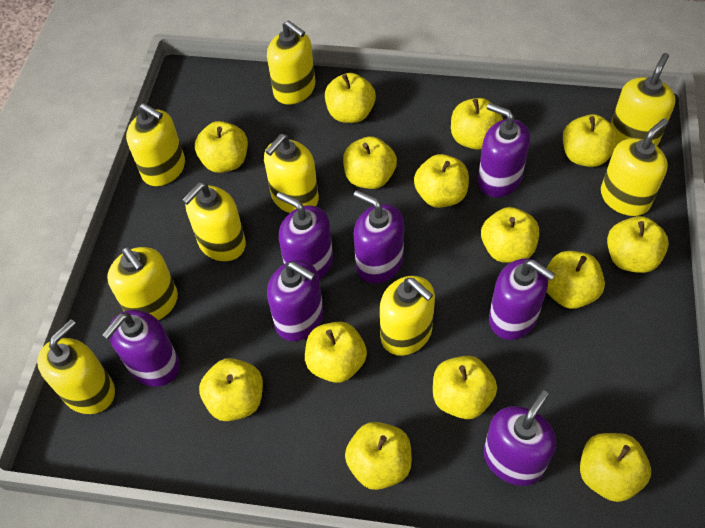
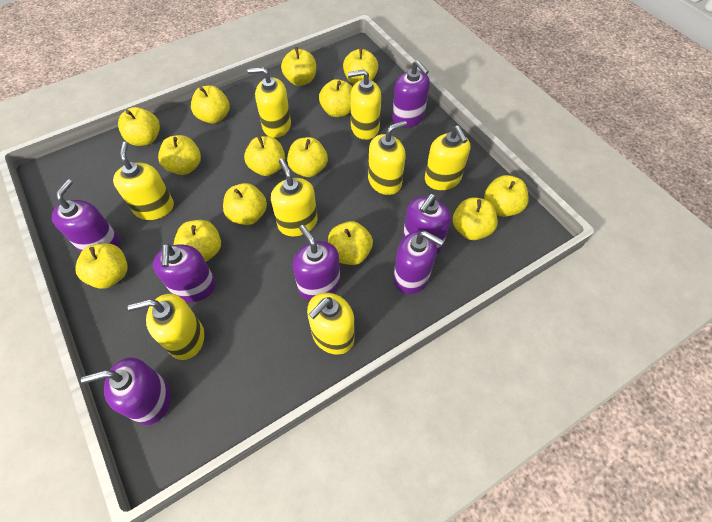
yellow soap dispenser: 9 -> 8

